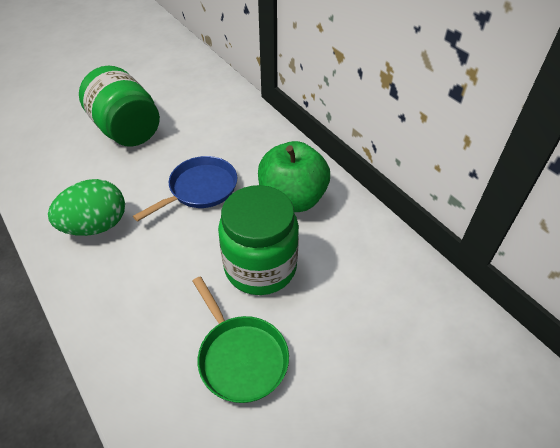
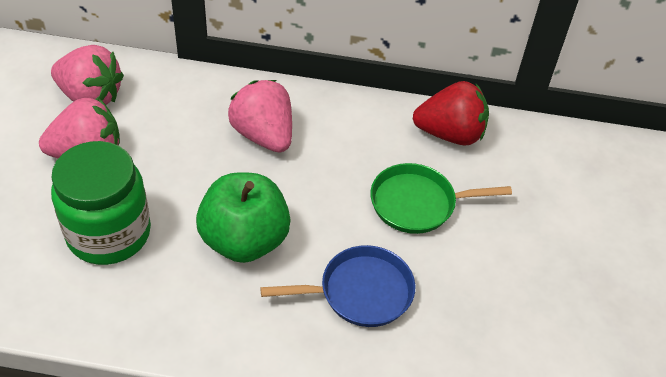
green egg: 1 -> 0
green jar: 2 -> 1
pink strawberry: 0 -> 3
red strawberry: 0 -> 1

